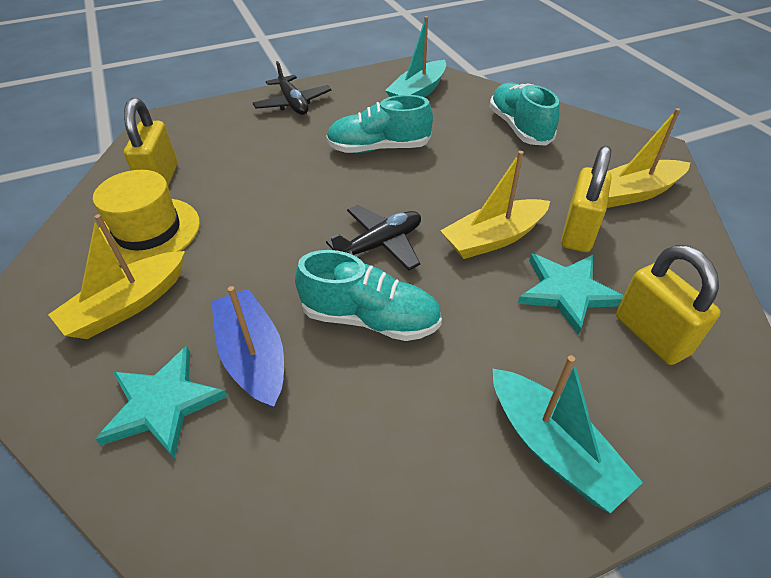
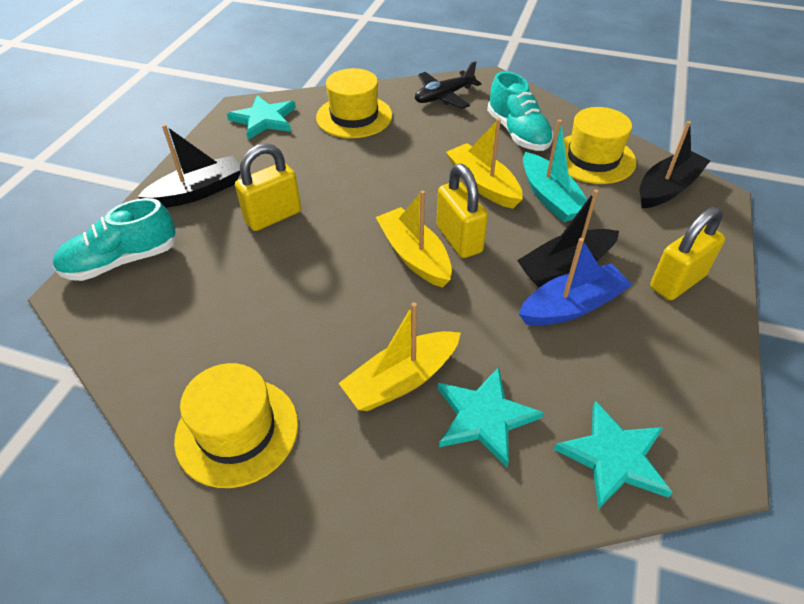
black boat: 0 -> 3
black plane: 2 -> 1
turquoise boat: 2 -> 1
turquoise shoe: 3 -> 2
turquoise star: 2 -> 3
yellow hat: 1 -> 3

